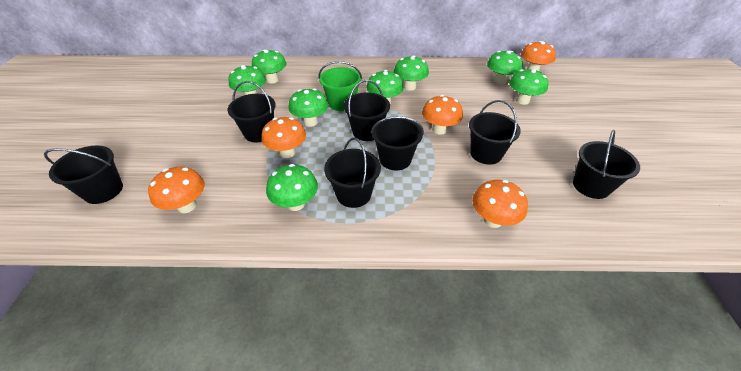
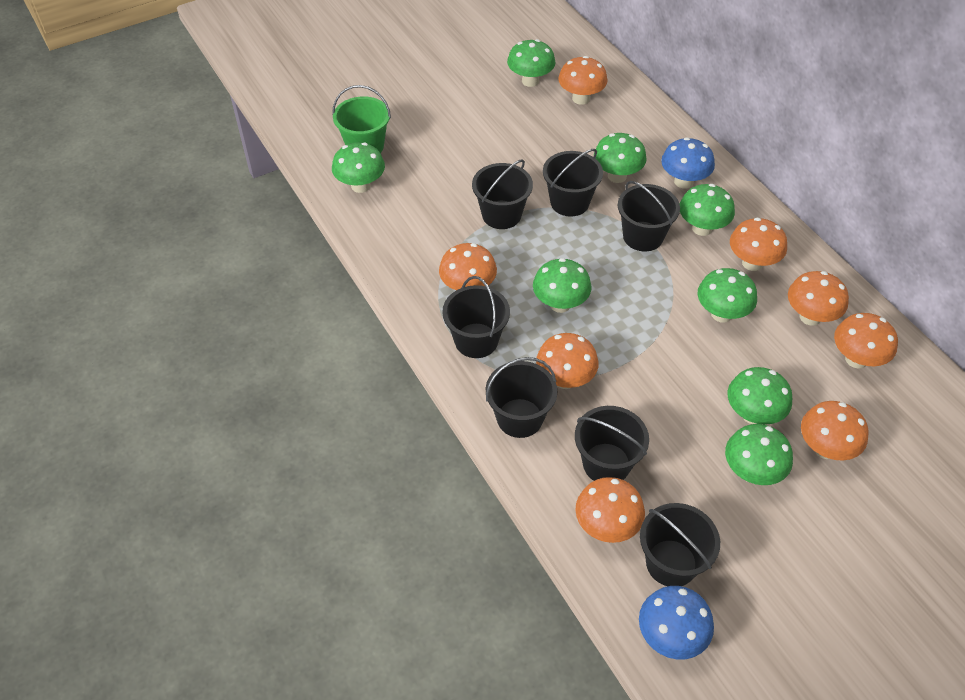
blue mushroom: 0 -> 2
orange mushroom: 5 -> 8

